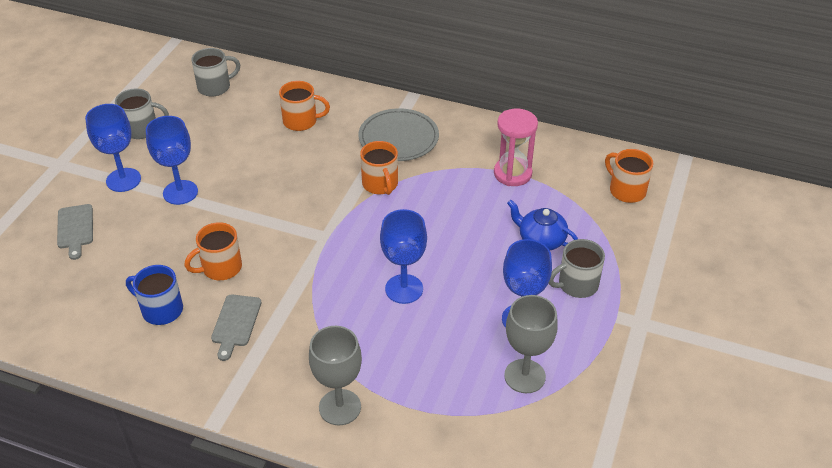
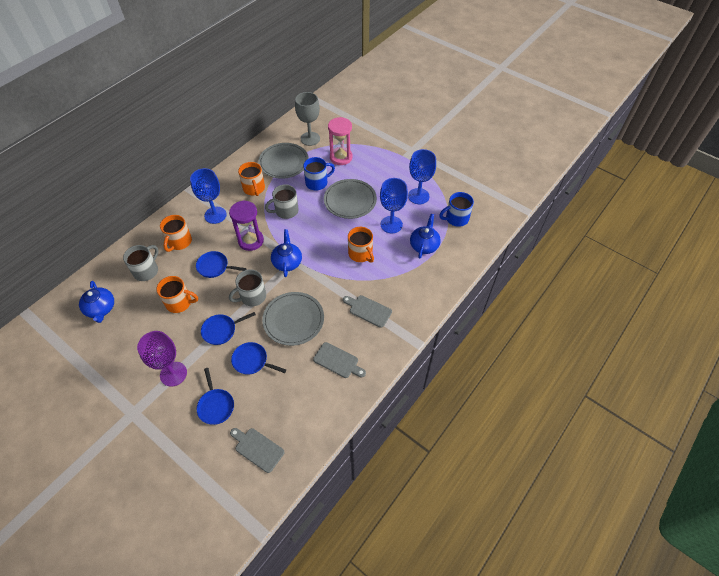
blue goblet: 4 -> 3
blue mug: 1 -> 2
blue pan: 0 -> 4
blue teapot: 1 -> 3
grey cutting board: 2 -> 3
grey goblet: 2 -> 1
grey plate: 1 -> 3
purple goblet: 0 -> 1
purple hourglass: 0 -> 1

